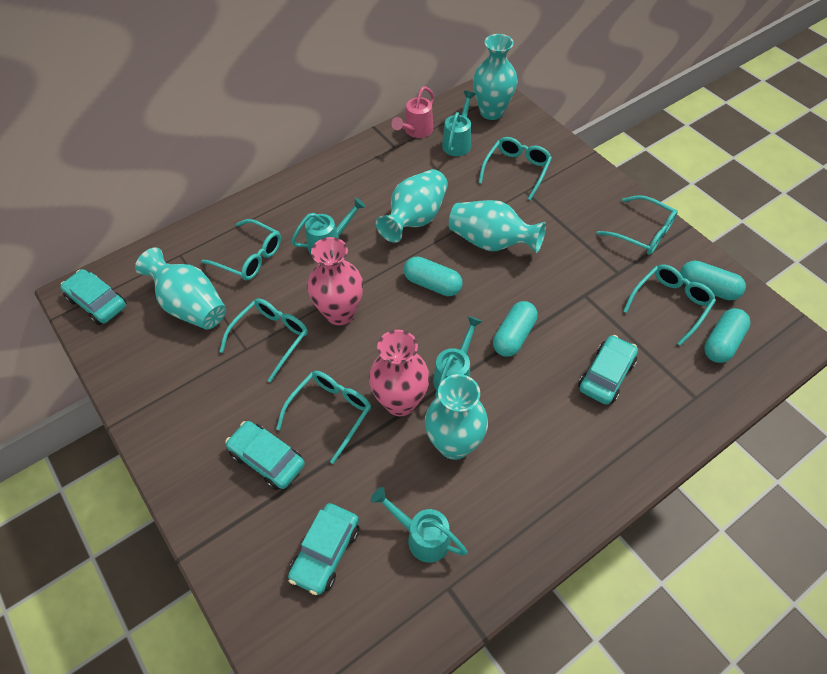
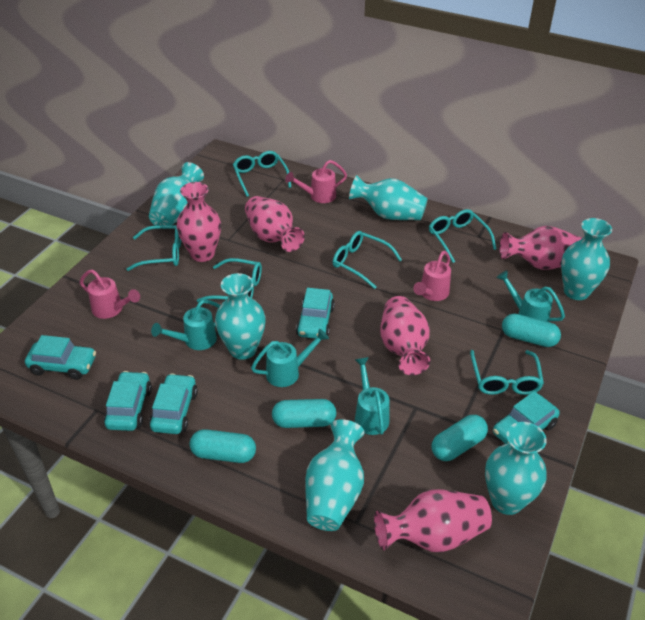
pink vase: 2 -> 5
pink watering can: 1 -> 3
turquoise car: 4 -> 5
turquoise vase: 5 -> 6

